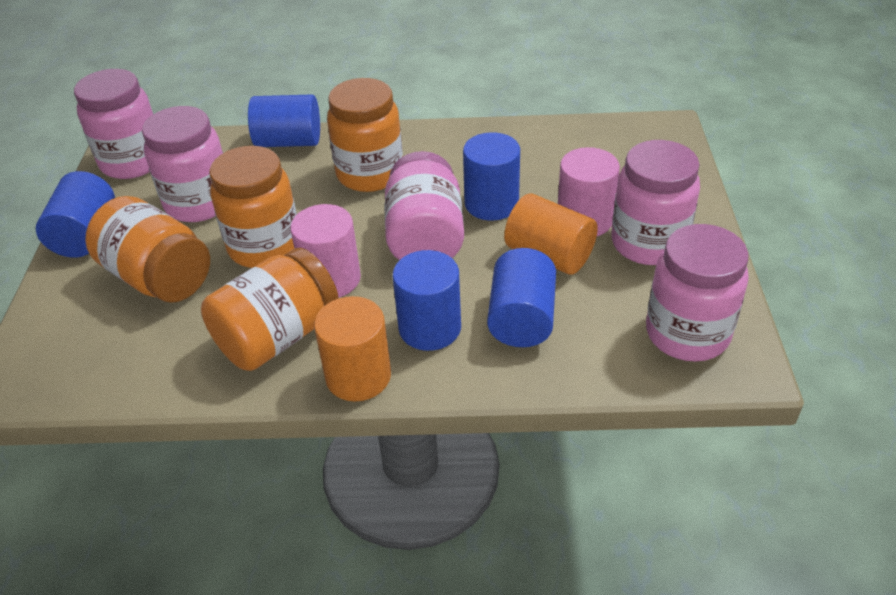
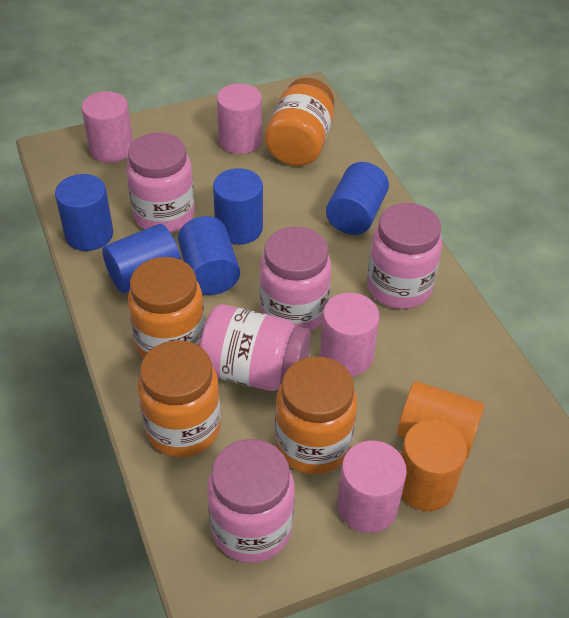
pink cylinder: 2 -> 4

